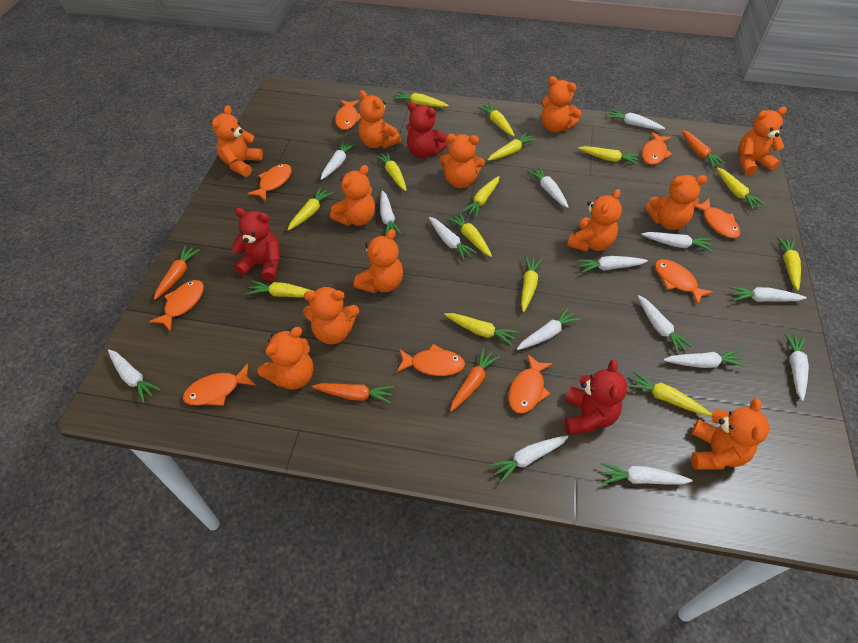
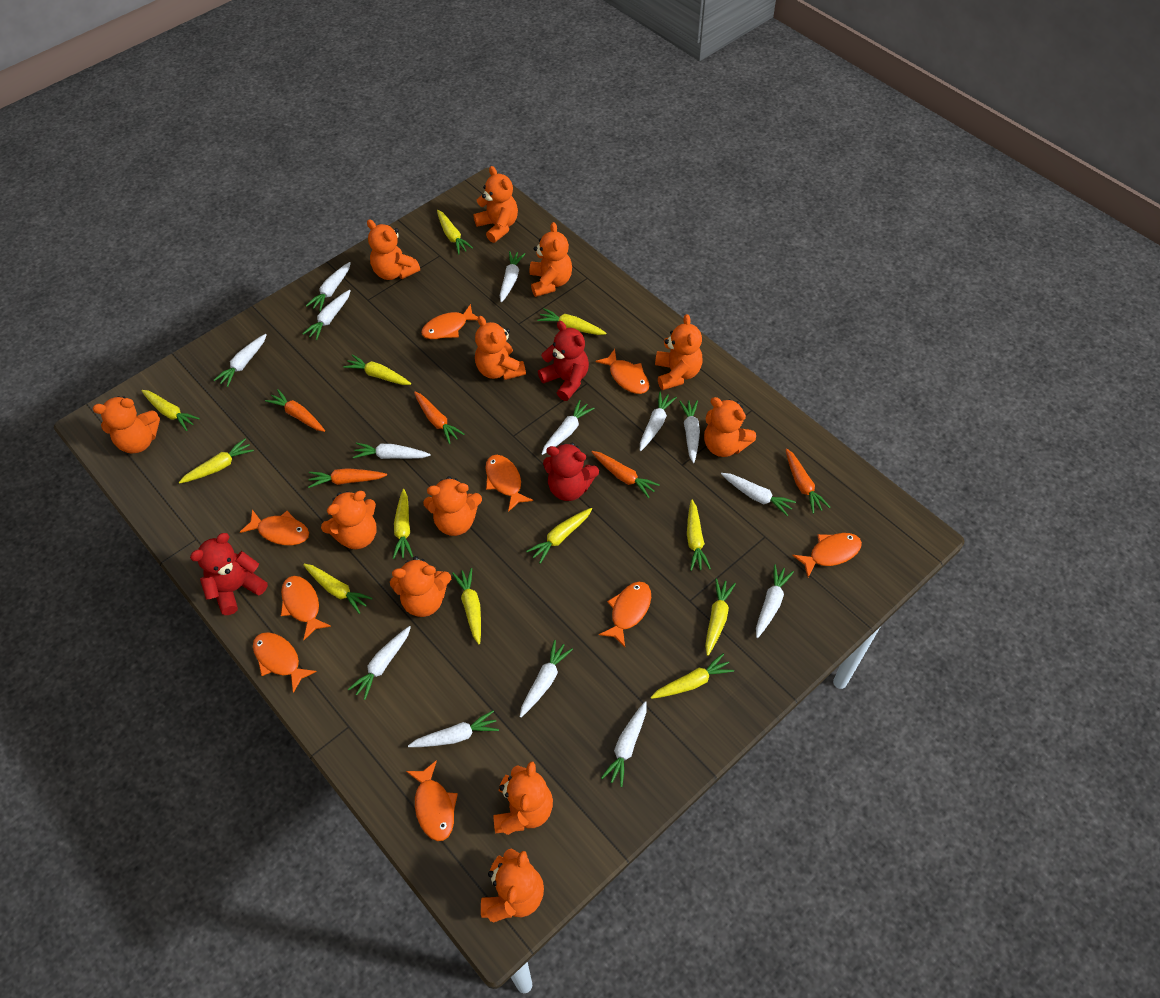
orange carrot: 4 -> 5
white carrot: 15 -> 14
yellow carrot: 14 -> 12

